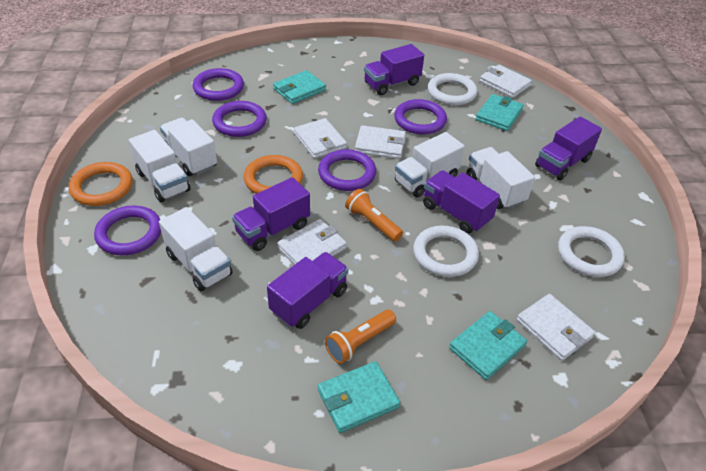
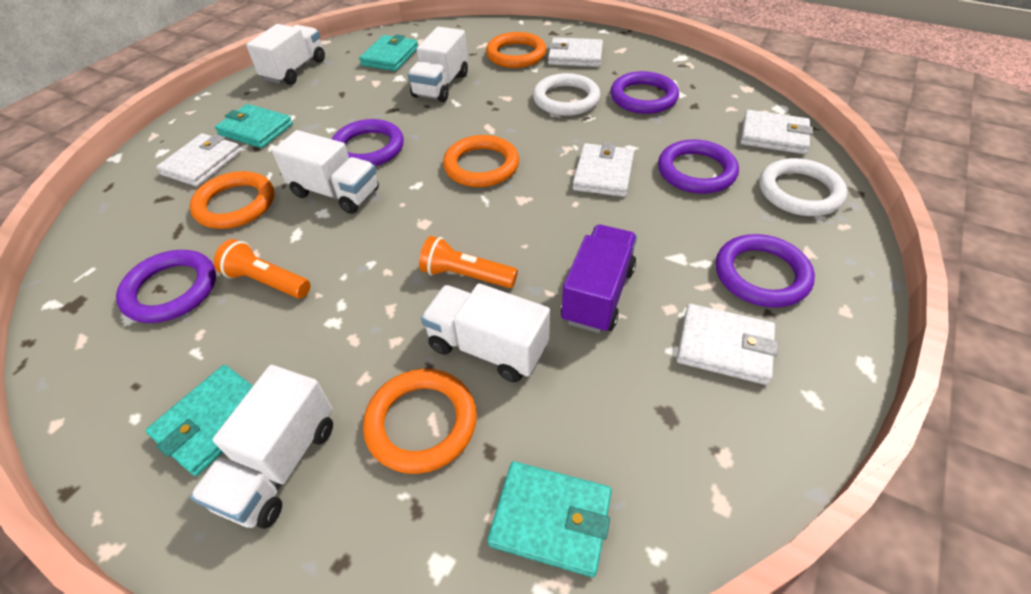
orange ring: 2 -> 4
purple truck: 5 -> 1
white ring: 3 -> 2

